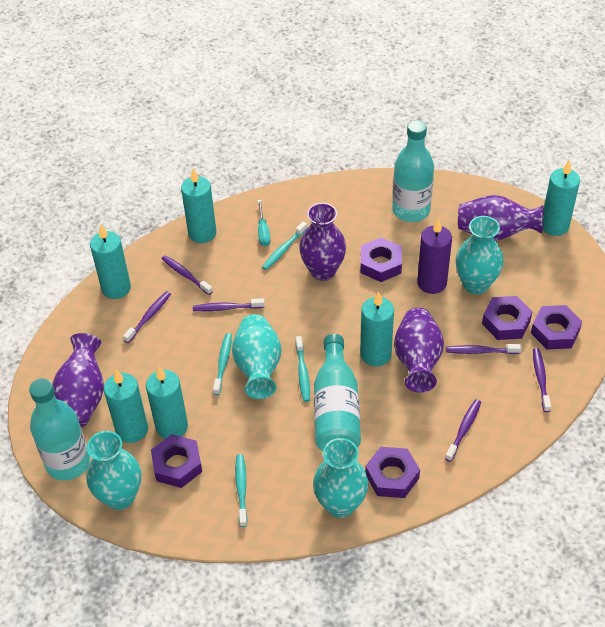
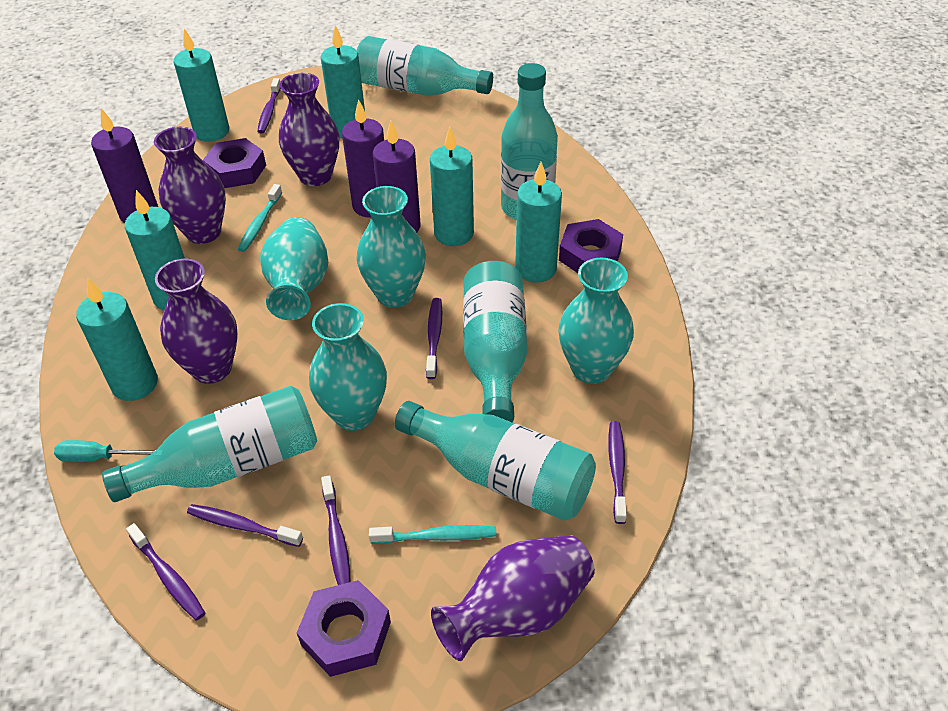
purple candle: 1 -> 3
purple nut: 5 -> 3
turquoise bottle: 3 -> 5
turquoise toothbrush: 4 -> 2

